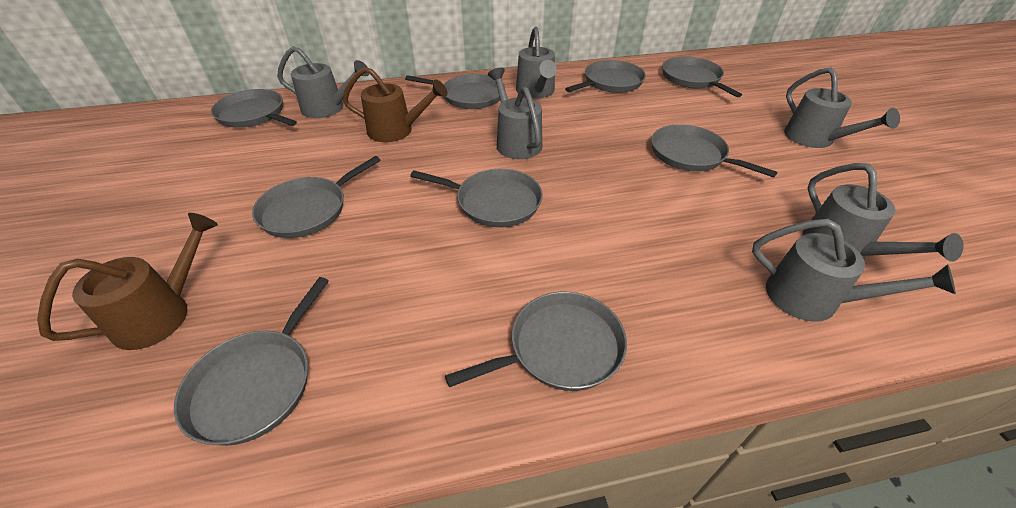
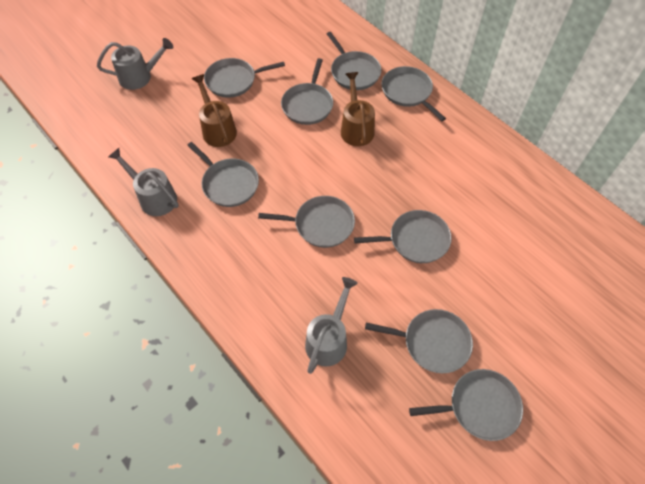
grey watering can: 6 -> 3

